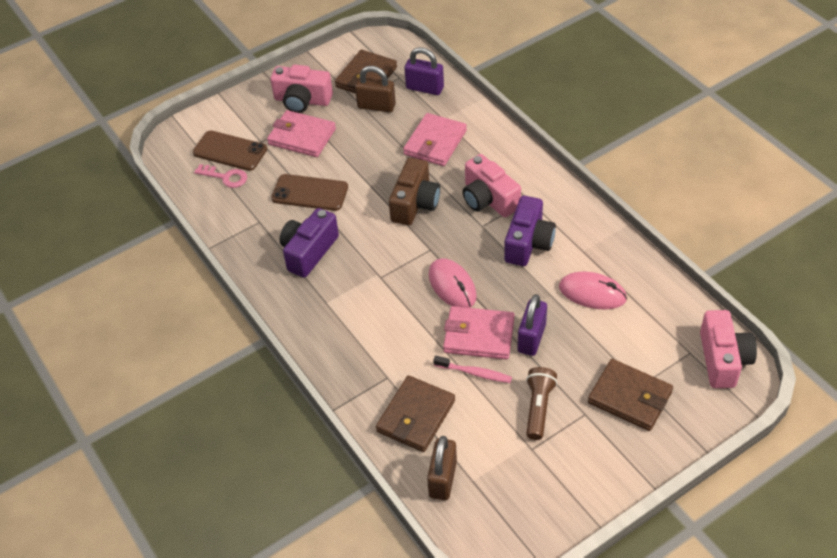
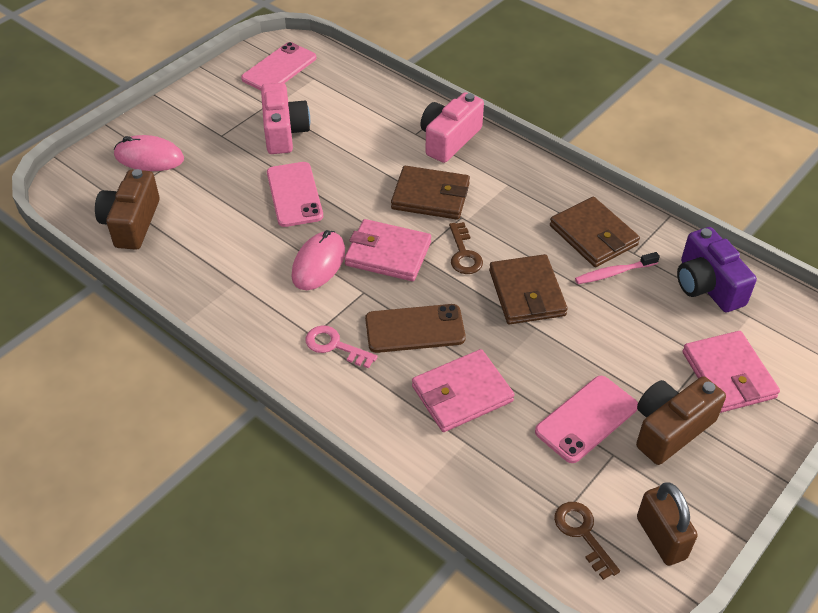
brown camera: 1 -> 2
brown flashlight: 1 -> 0
brown key: 0 -> 2
brown padlock: 2 -> 1
brown phone: 2 -> 1
pink camera: 3 -> 2
pink phone: 0 -> 3
purple camera: 2 -> 1
purple padlock: 2 -> 0

